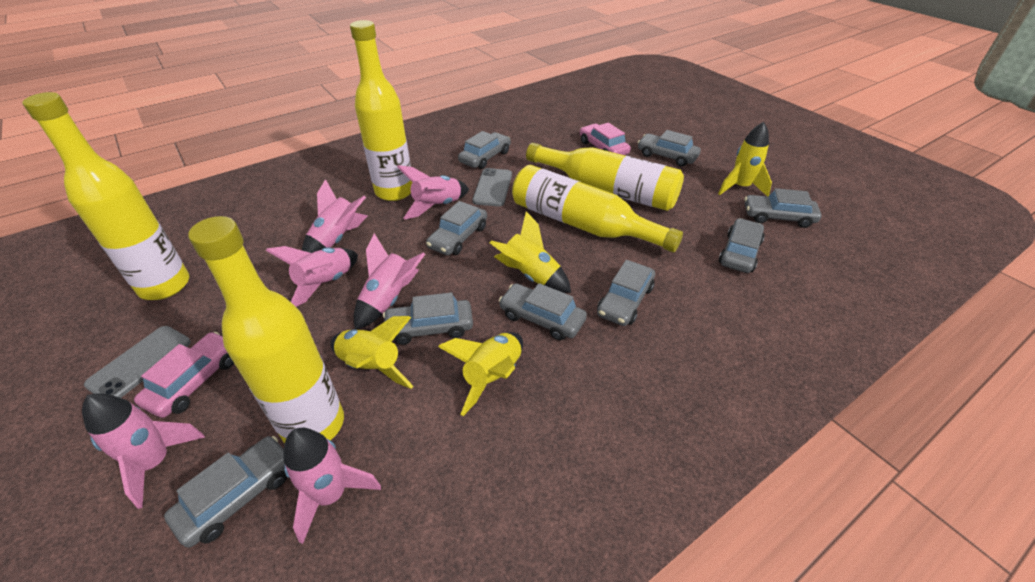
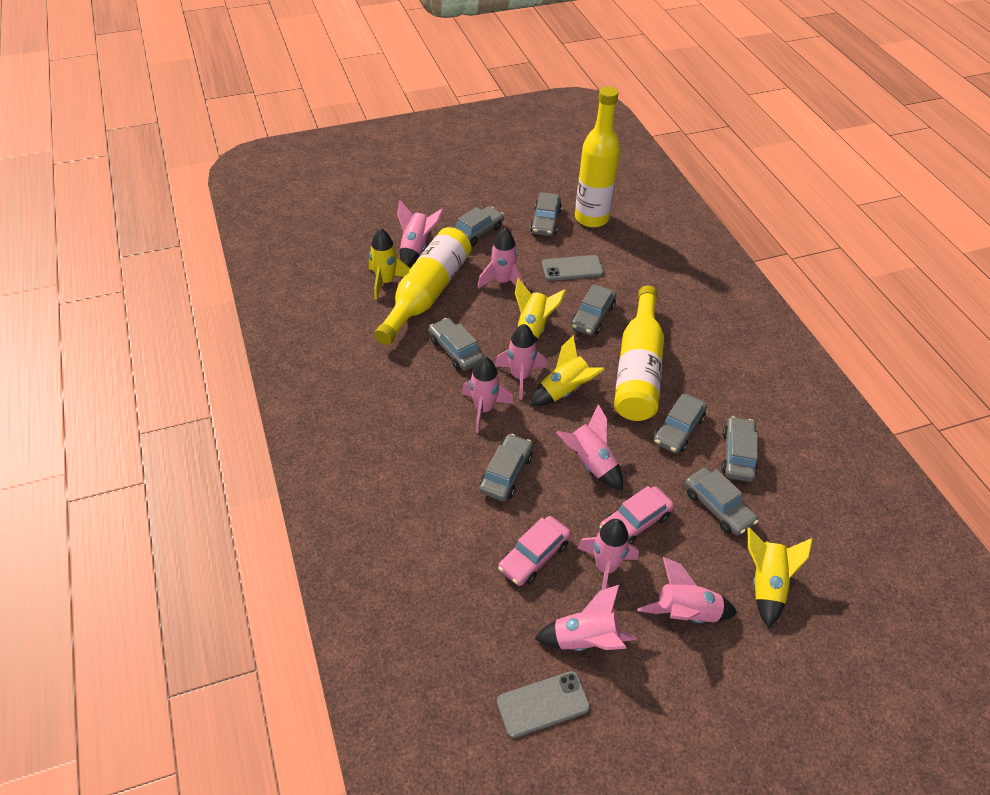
grey car: 9 -> 8
pink rocket: 6 -> 8
yellow bottle: 5 -> 3

